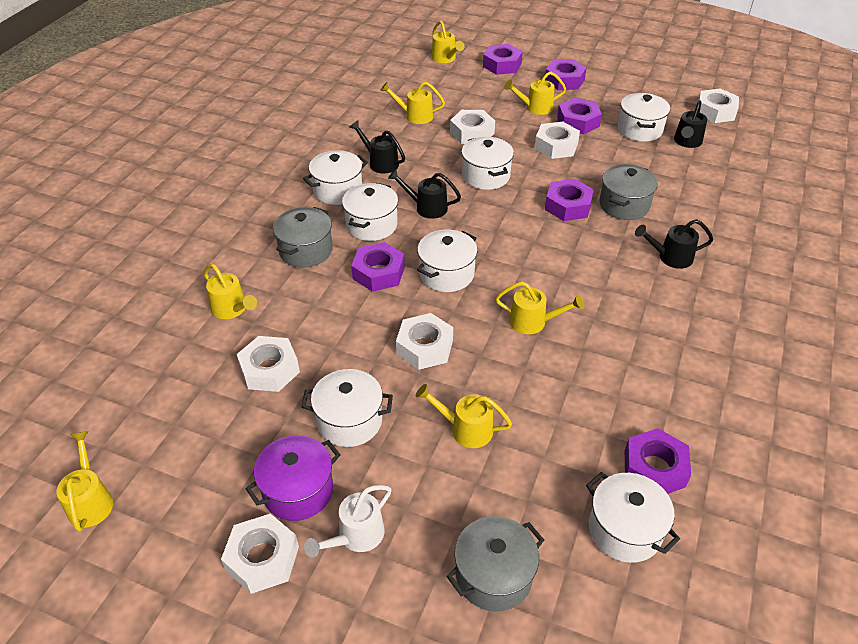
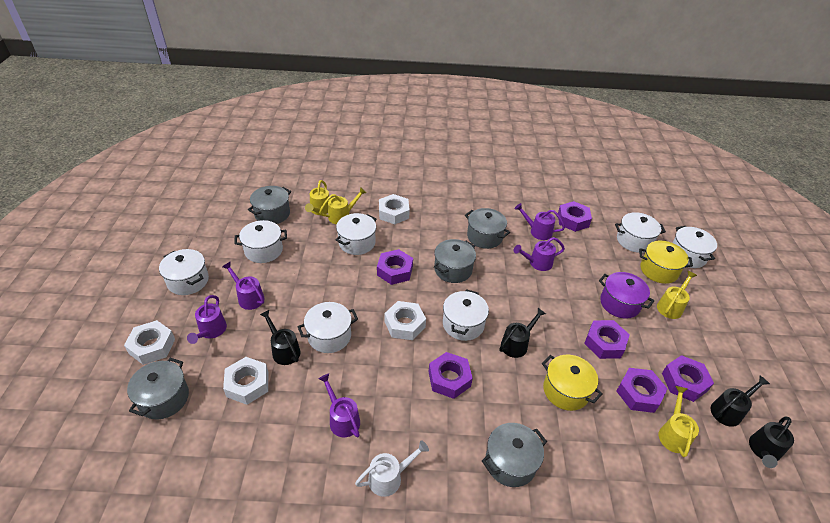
grey pot: 3 -> 5
purple watering can: 0 -> 5
white nut: 6 -> 4
yellow pot: 0 -> 2
yellow watering can: 7 -> 4

